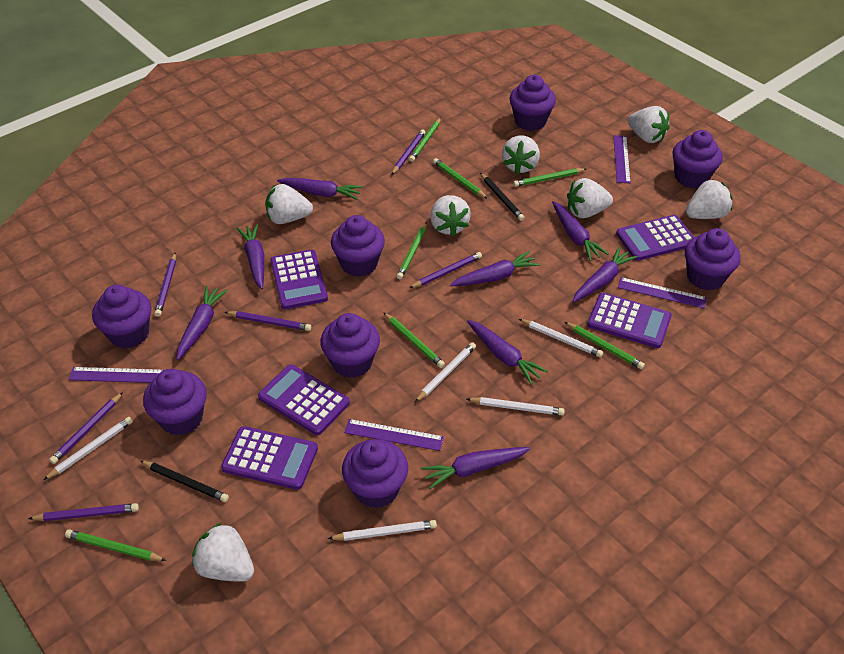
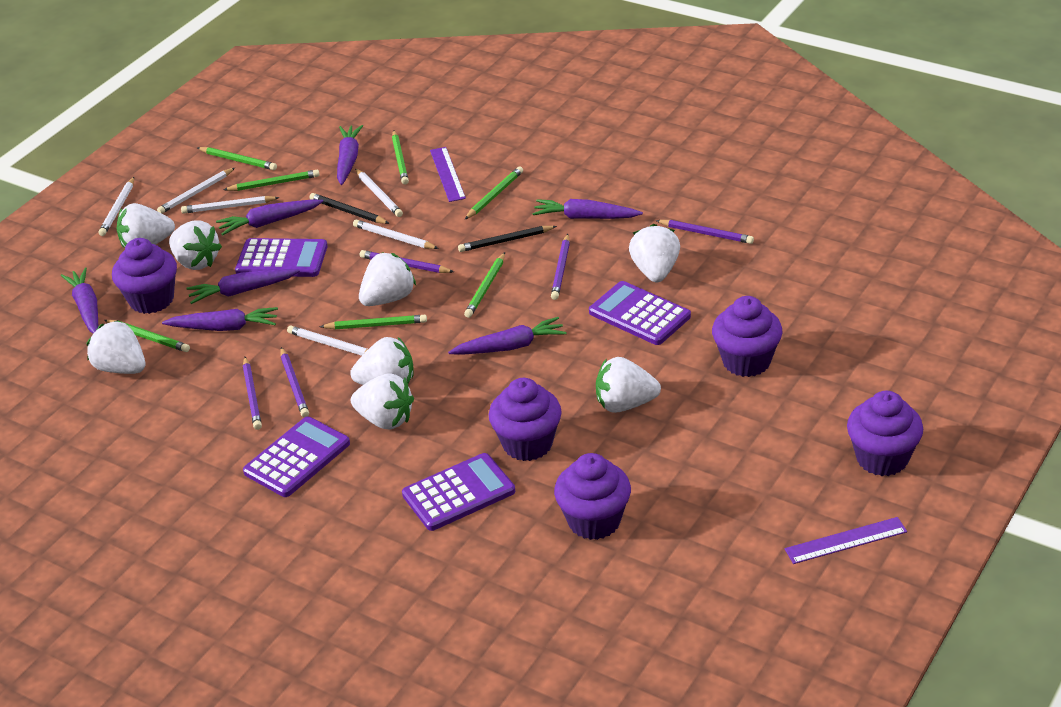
purple calculator: 5 -> 4
purple carrot: 8 -> 7
purple cupcake: 8 -> 5
purple pencil: 6 -> 5
purple ruler: 4 -> 2
white pencil: 5 -> 6
white strawberry: 7 -> 8

